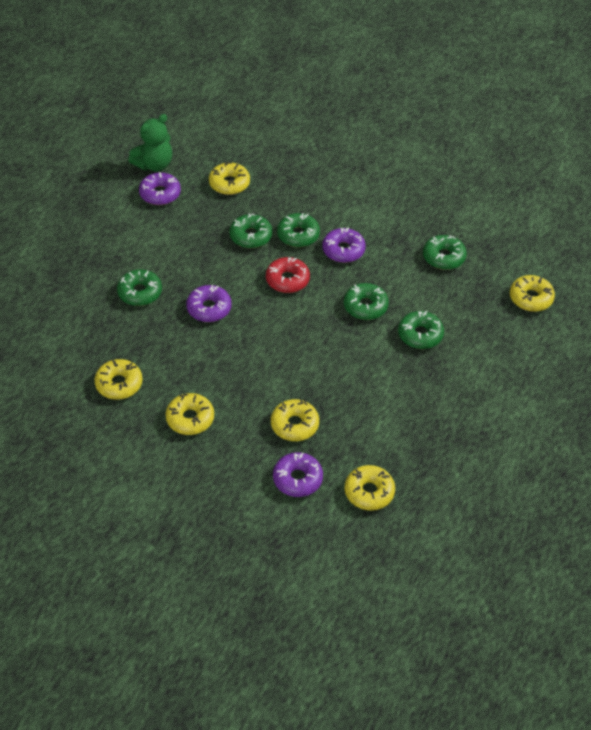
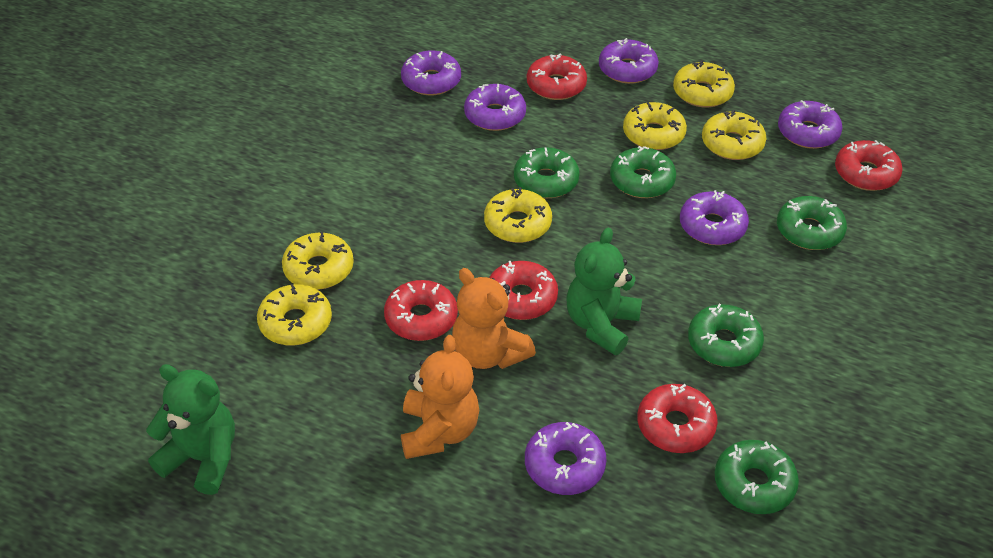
green donut: 6 -> 5
green teddy bear: 1 -> 2
orange teddy bear: 0 -> 2
purple donut: 4 -> 6
red donut: 1 -> 5

